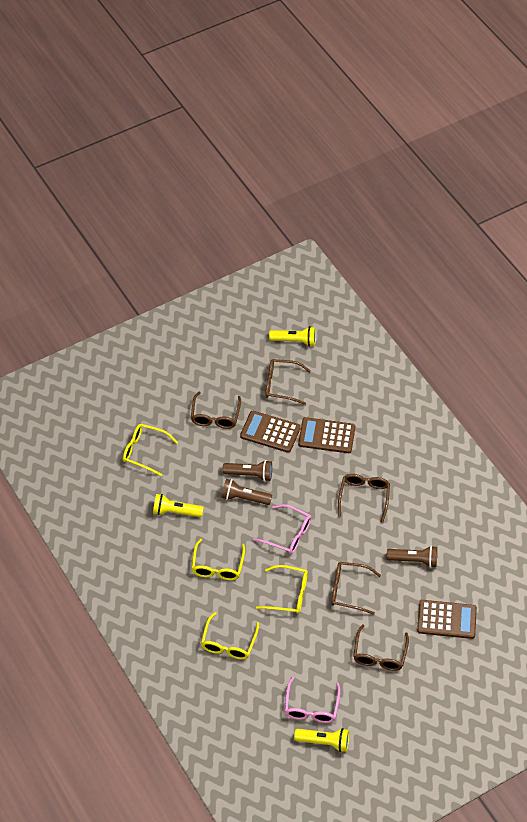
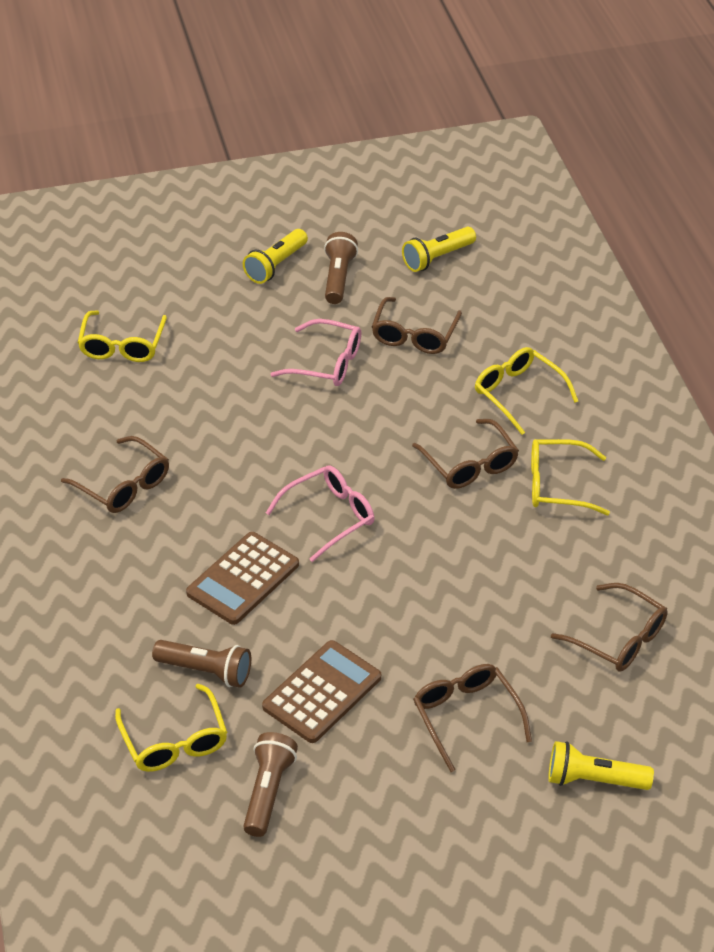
brown calculator: 3 -> 2

